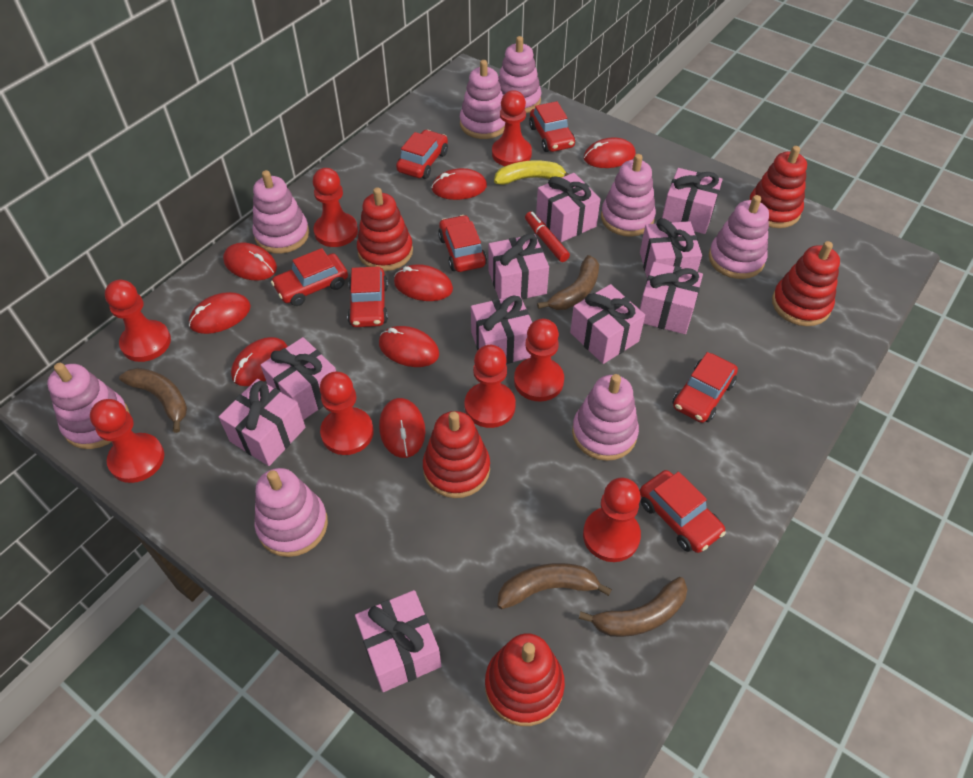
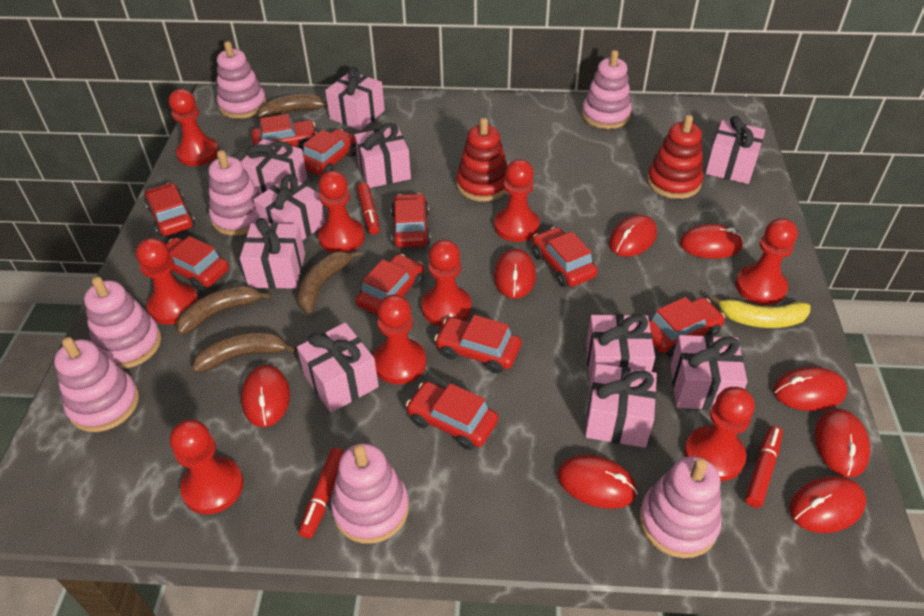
pink stacking toy: 8 -> 7
red car: 7 -> 10
red marker: 1 -> 3
red pawn: 8 -> 9
red stacking toy: 5 -> 2

